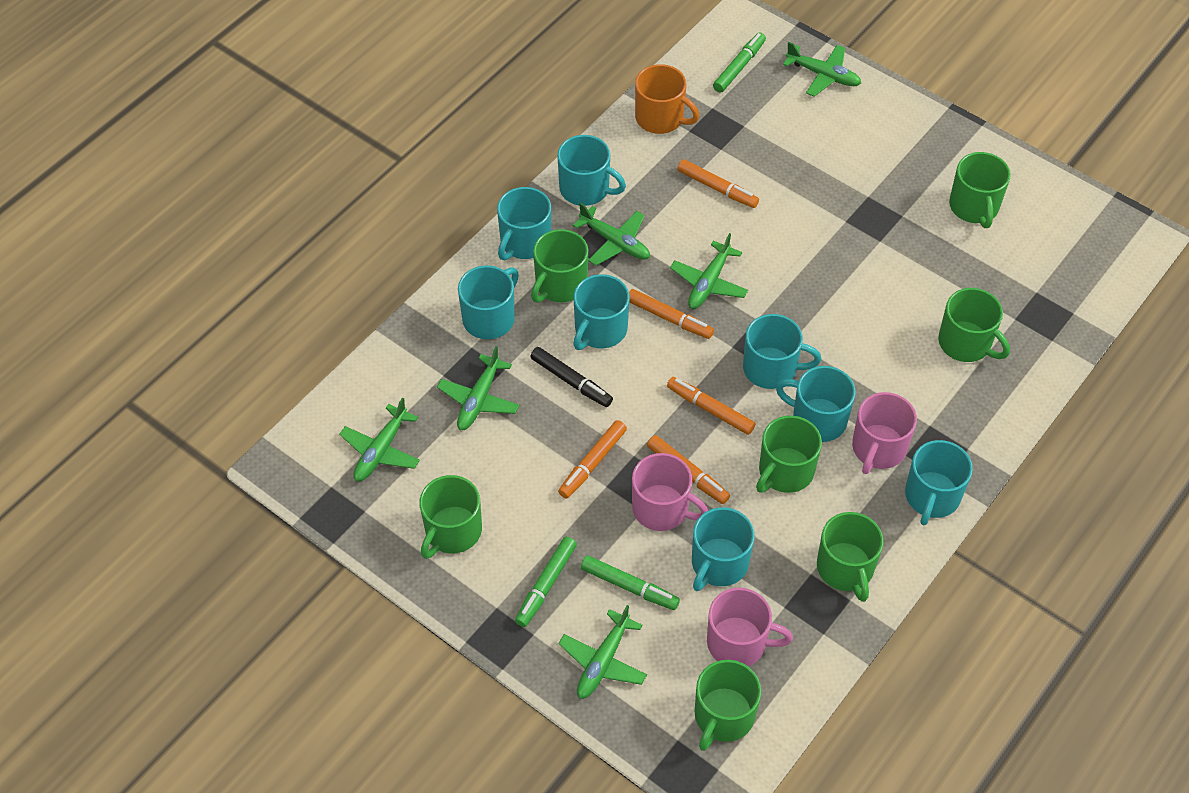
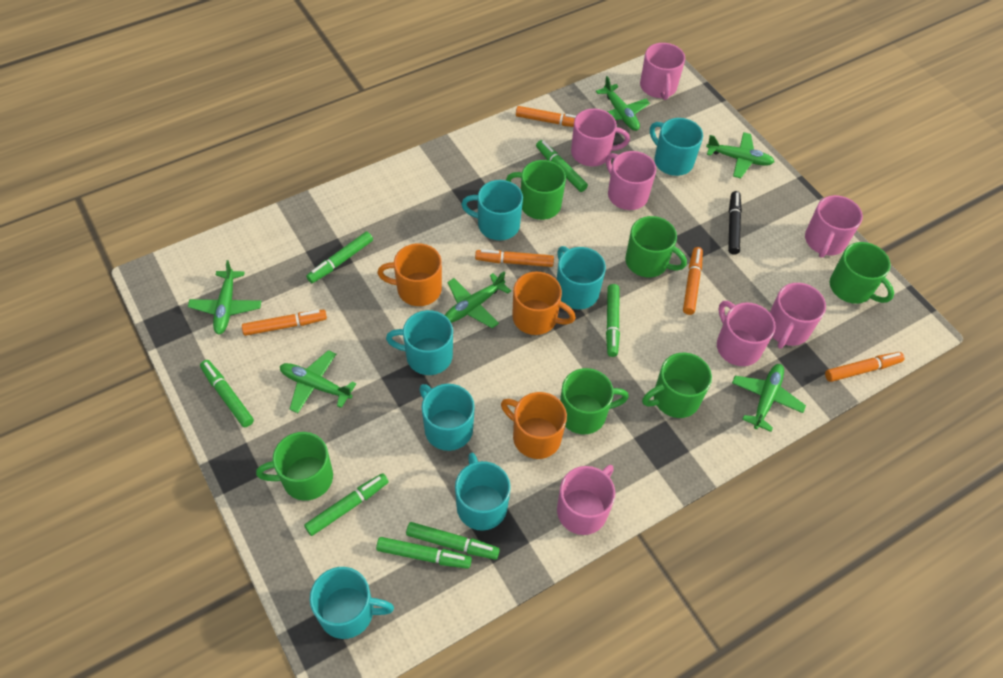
green marker: 3 -> 7
green mug: 7 -> 6
orange mug: 1 -> 3
pink mug: 3 -> 7
turquoise mug: 8 -> 7

